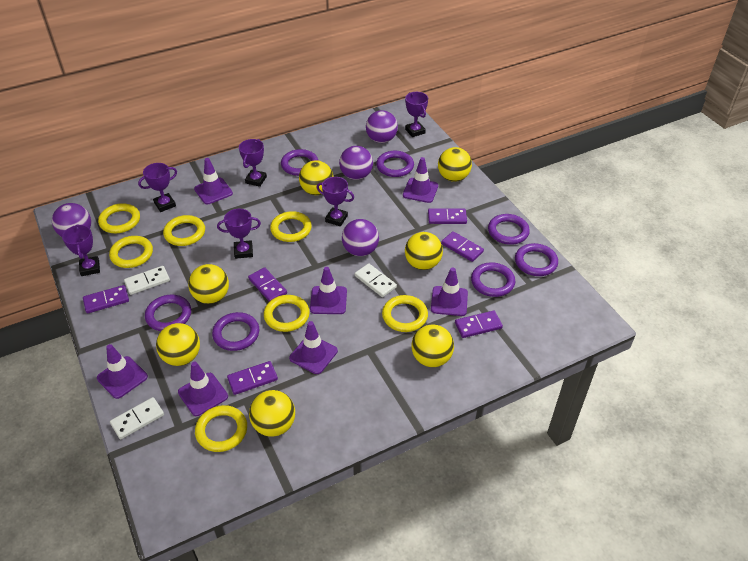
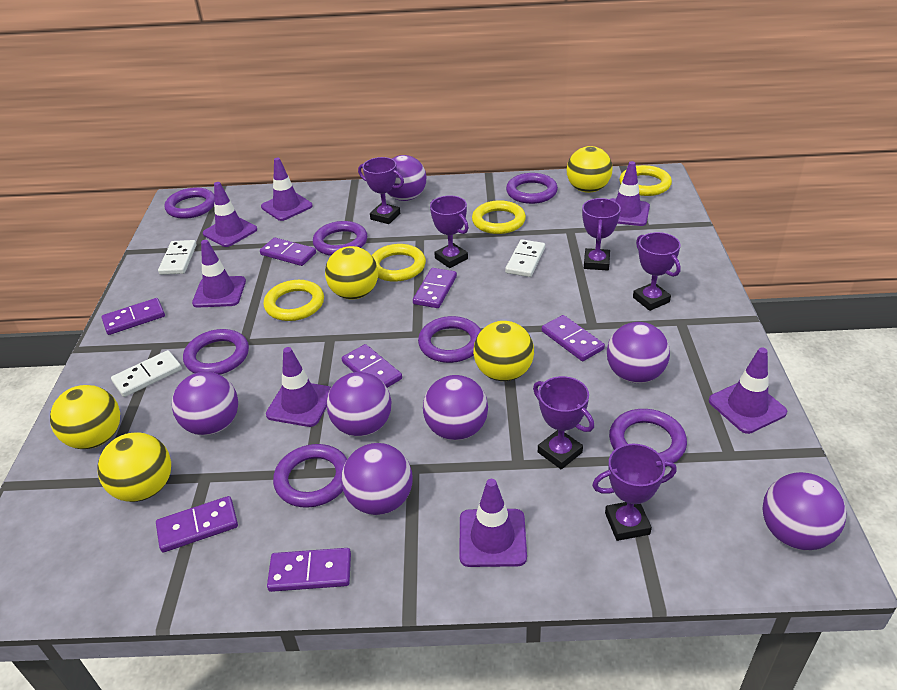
purple ball: 4 -> 7
purple domino: 6 -> 7
yellow ball: 7 -> 5
yellow ring: 7 -> 4

